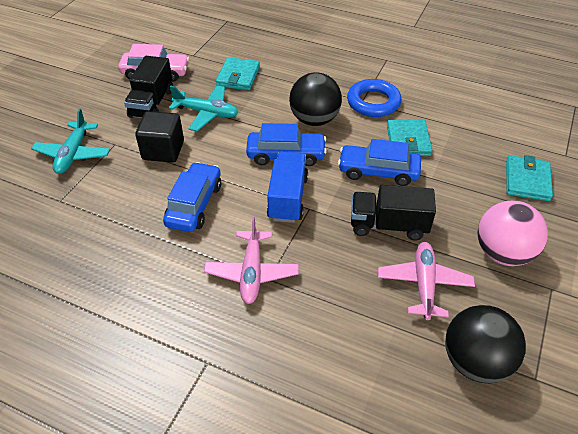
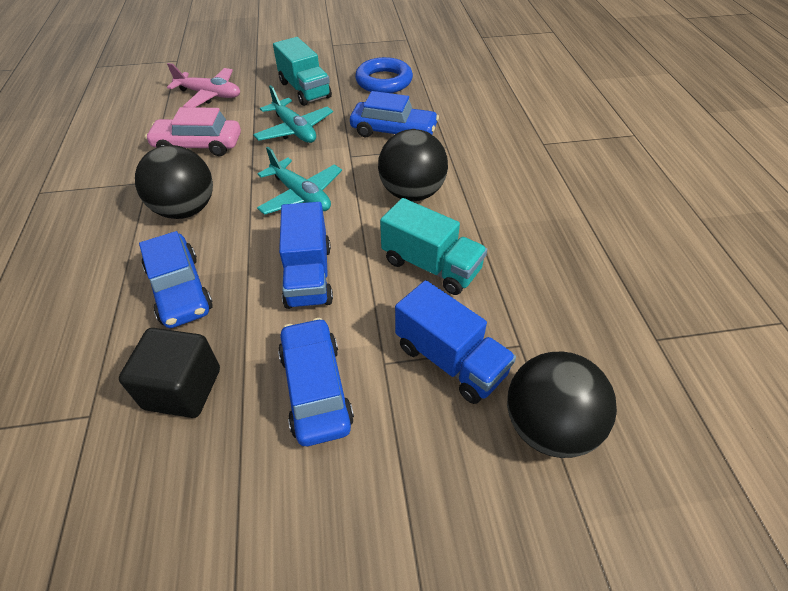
black ball: 2 -> 3
black truck: 2 -> 0
blue truck: 1 -> 2
pink ball: 1 -> 0
pink plane: 2 -> 1
turquoise truck: 0 -> 2
turquoise wallet: 3 -> 0

